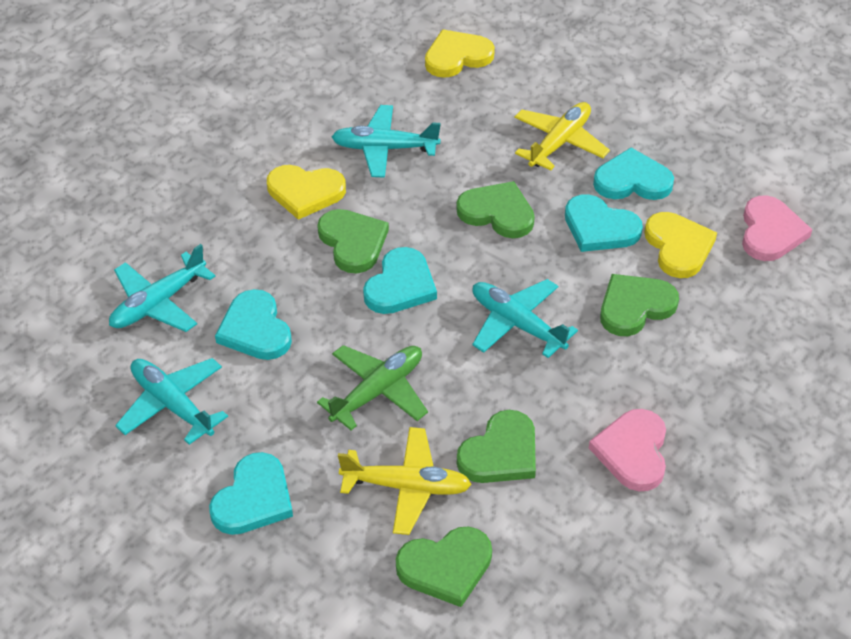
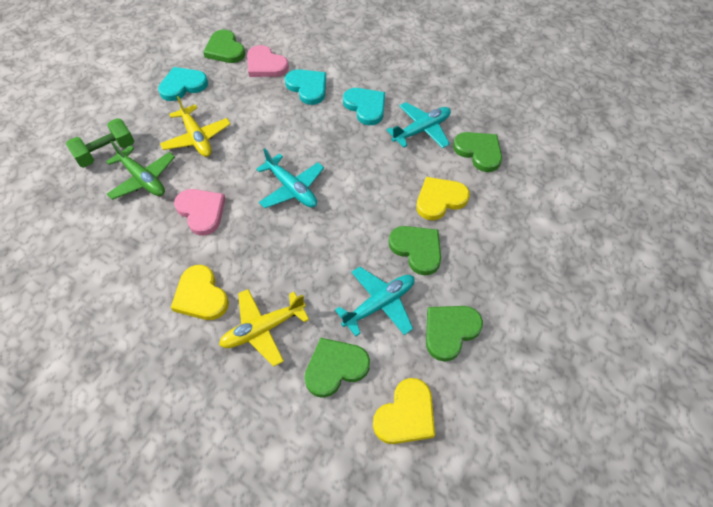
green dumbbell: 0 -> 1
turquoise heart: 5 -> 3
turquoise plane: 4 -> 3

